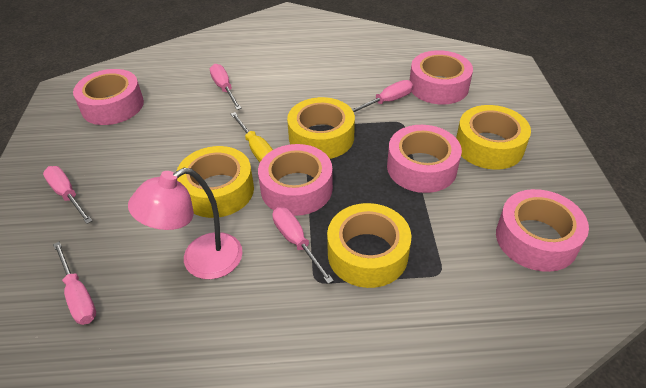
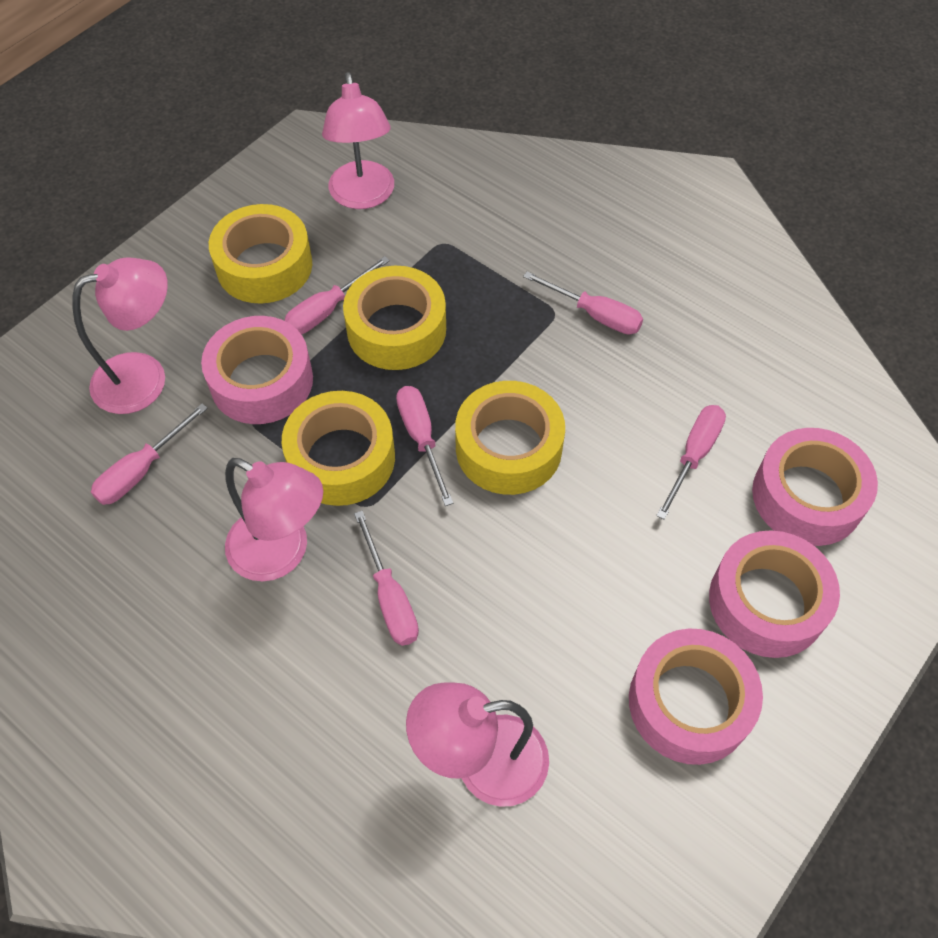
pink lamp: 1 -> 4
pink screwdriver: 5 -> 6
pink tape: 5 -> 4
yellow screwdriver: 1 -> 0

